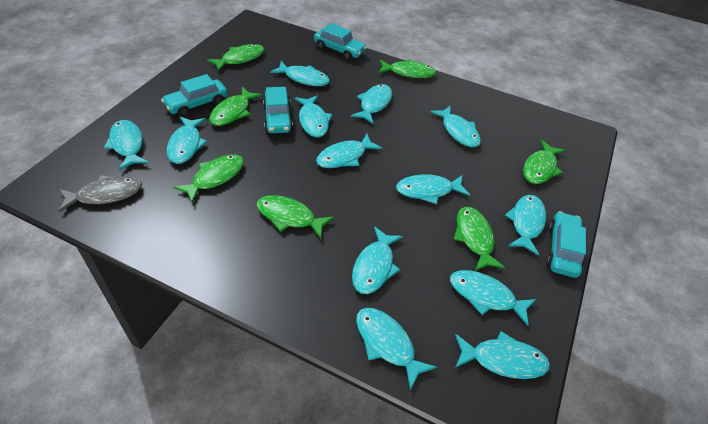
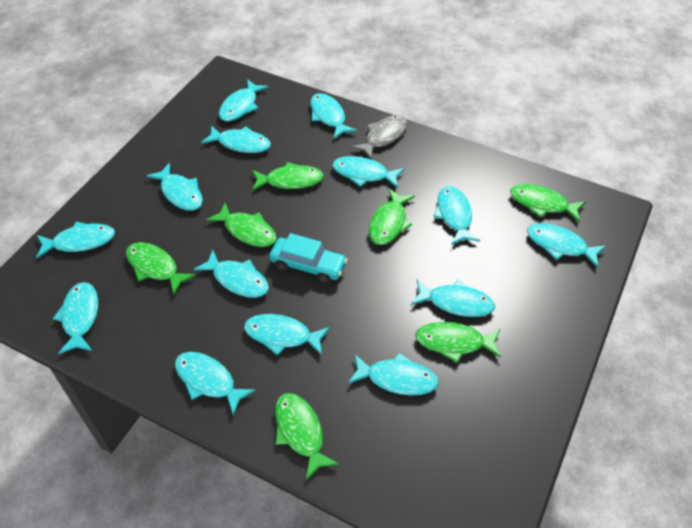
turquoise car: 4 -> 1
turquoise fish: 13 -> 14

